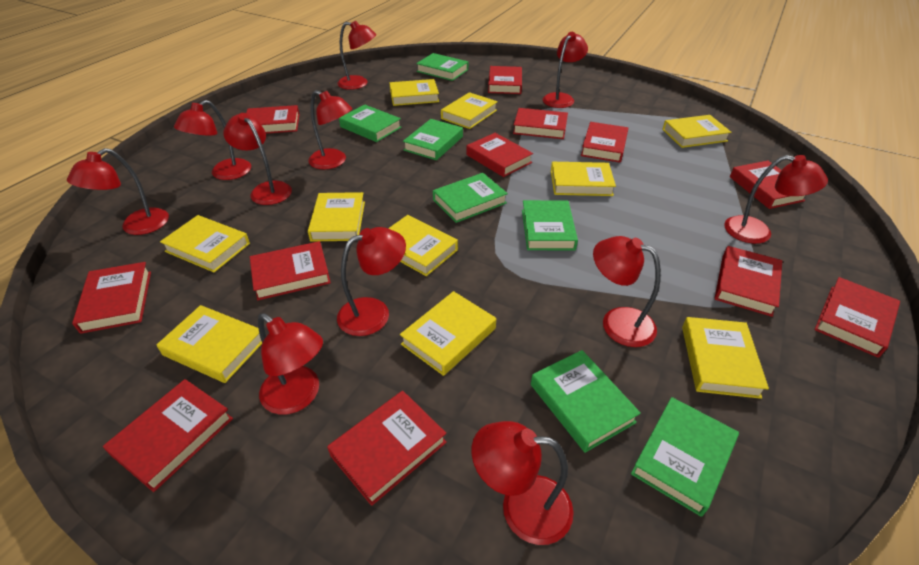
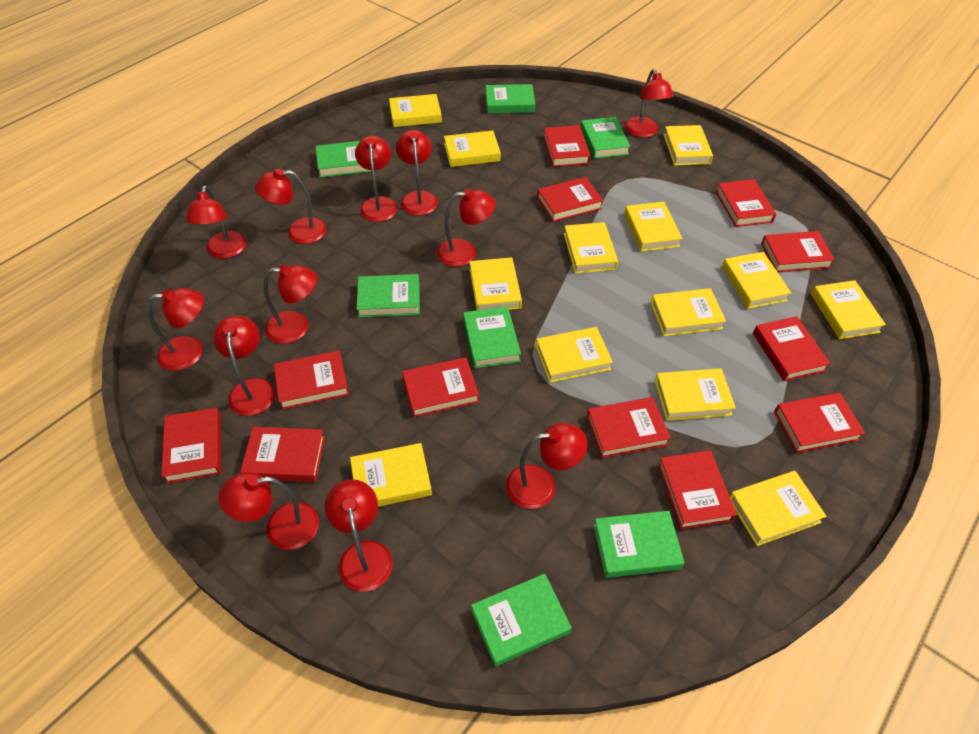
red lamp: 11 -> 12
yellow book: 10 -> 13

